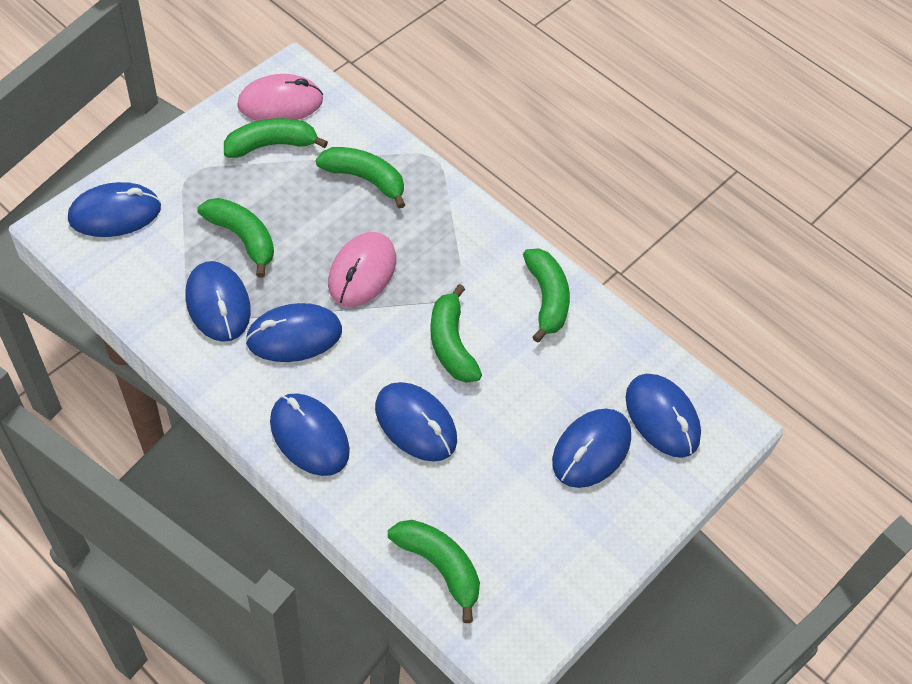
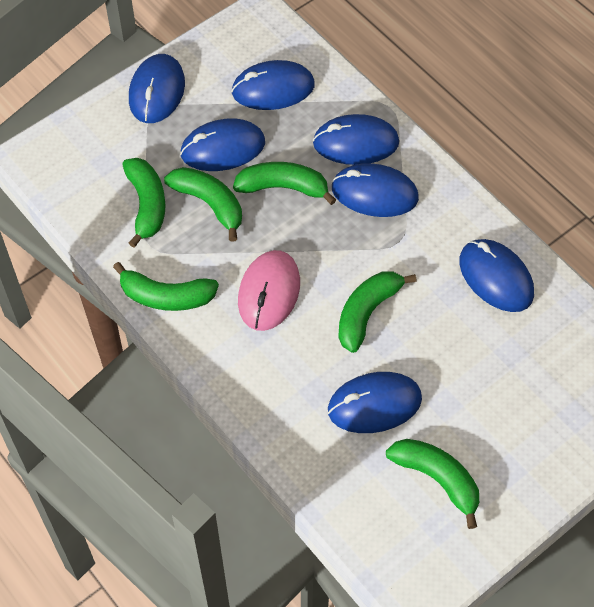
pink mouse: 2 -> 1

